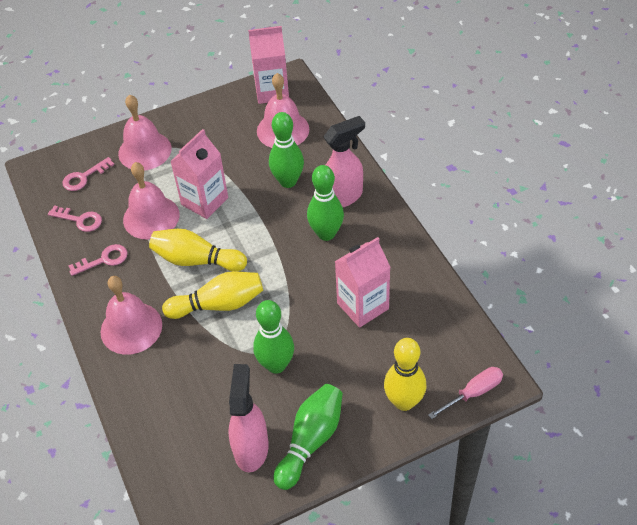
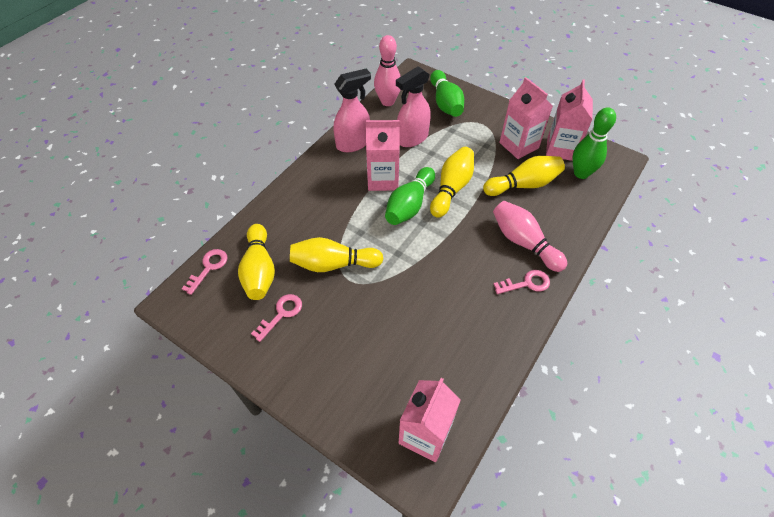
green bowling pin: 4 -> 3
pink bell: 4 -> 0
pink bowling pin: 0 -> 2
pink carton: 3 -> 4
pink screwdriver: 1 -> 0
yellow bowling pin: 3 -> 4

